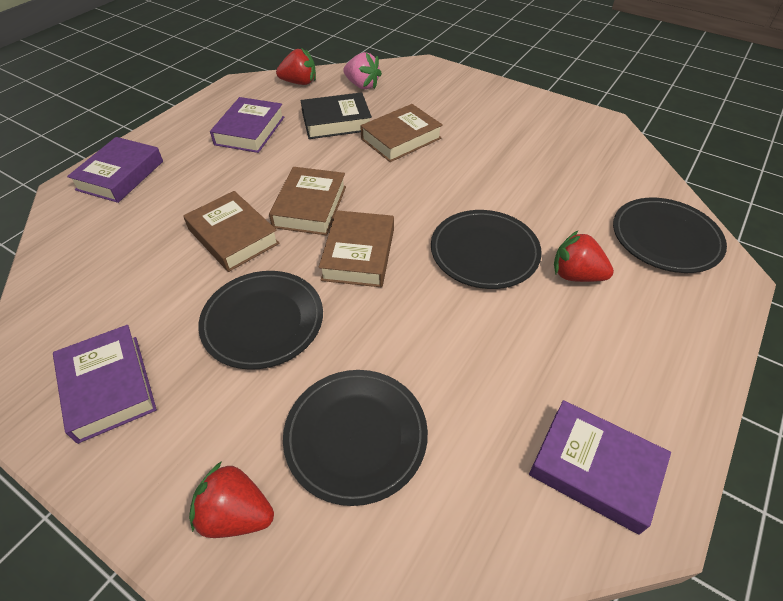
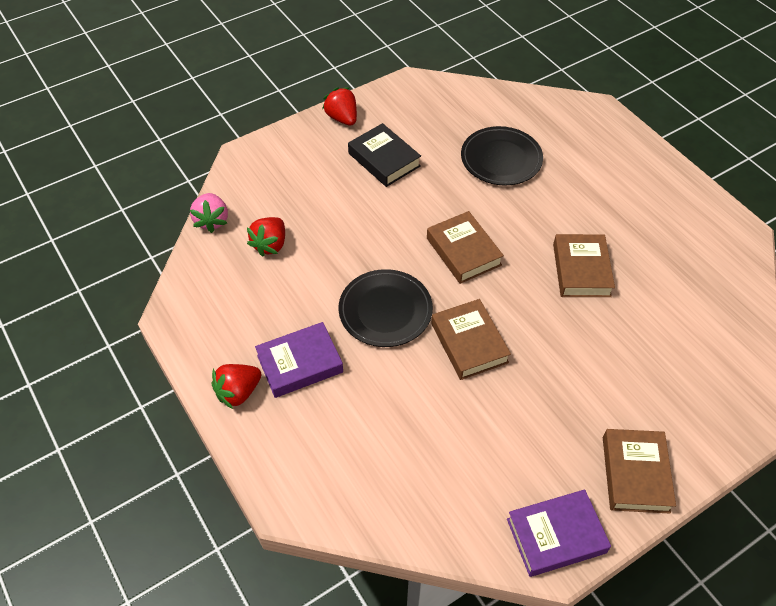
black plate: 4 -> 2
purple book: 4 -> 2

